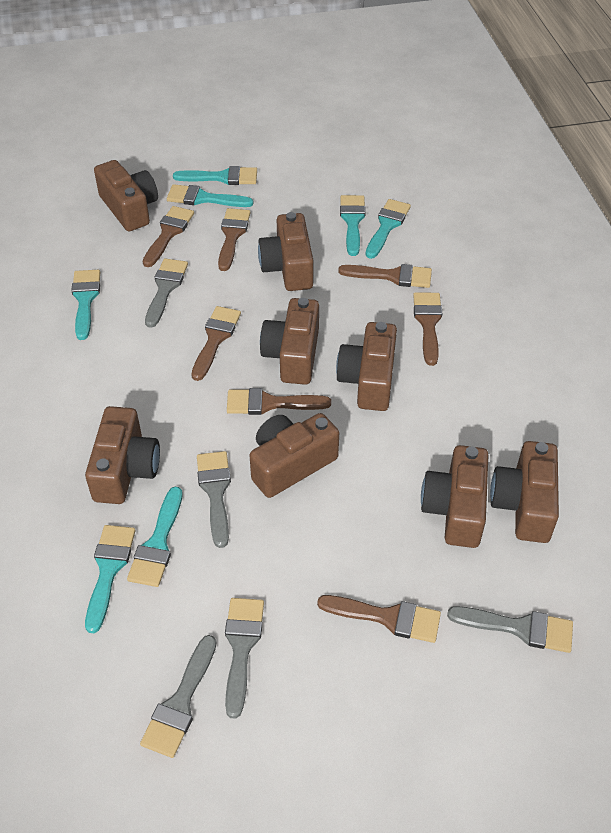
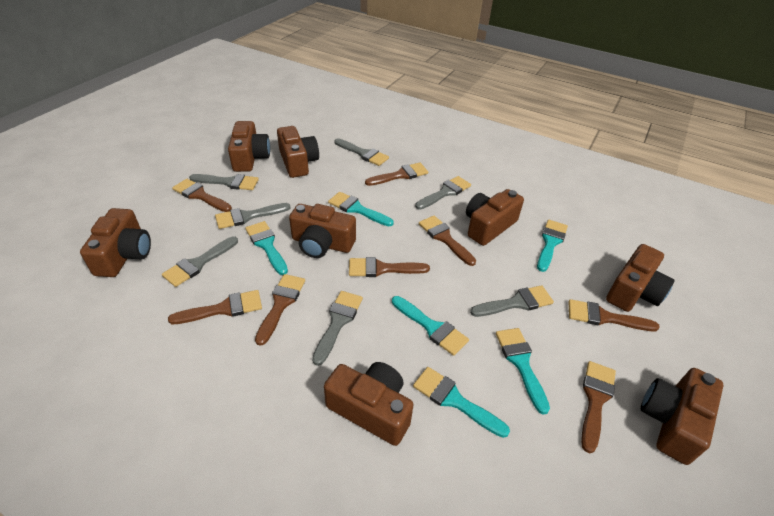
brown brush: 7 -> 8
grey brush: 5 -> 7
turquoise brush: 7 -> 6

